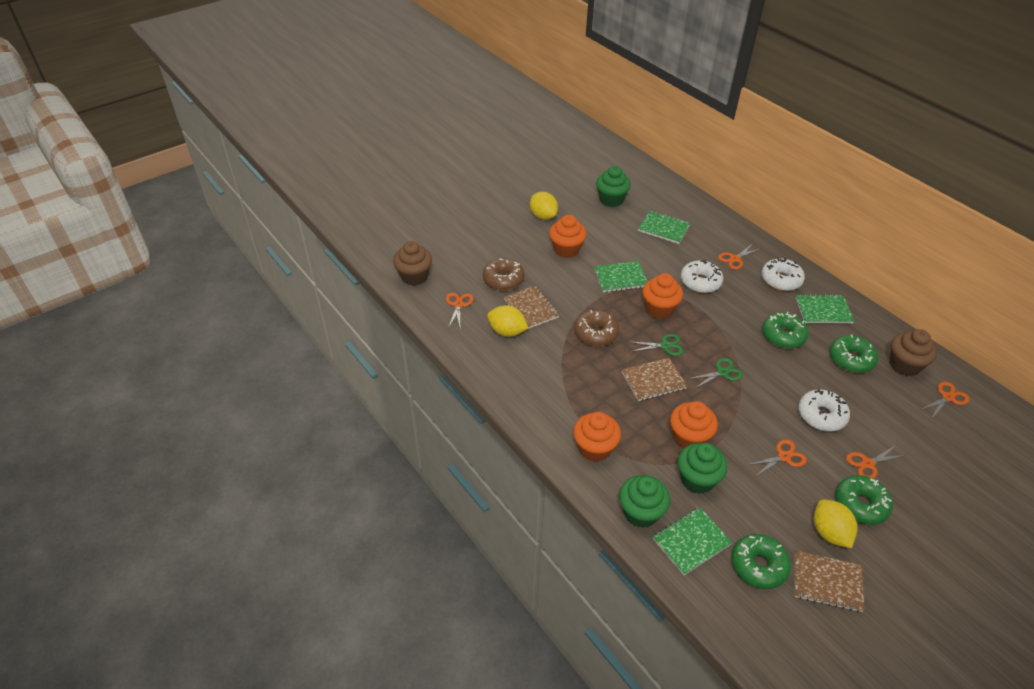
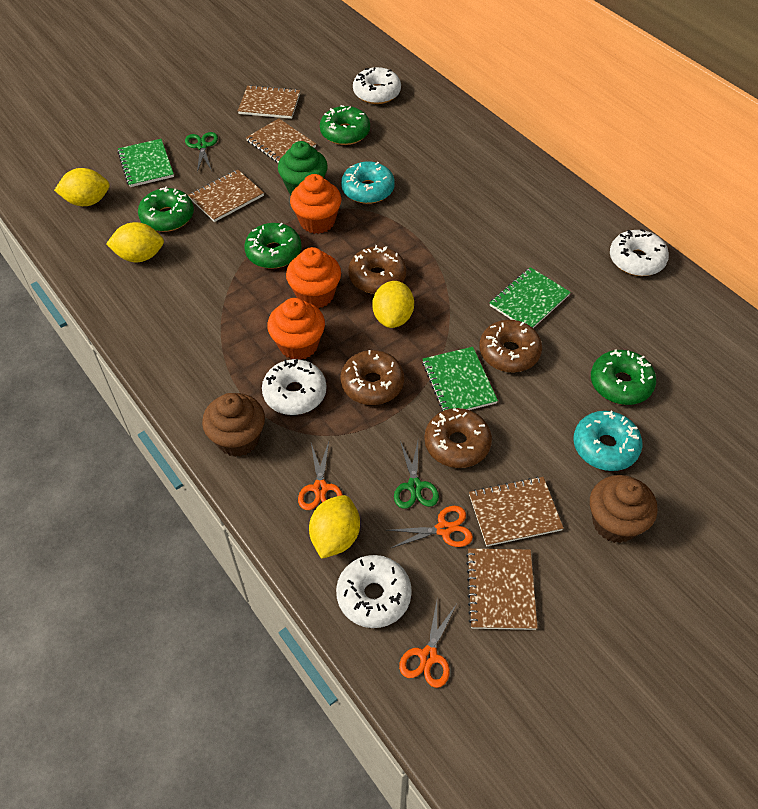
brown donut: 2 -> 4
brown notebook: 3 -> 5
green cupcake: 3 -> 1
green notebook: 4 -> 3
orange cupcake: 4 -> 3
orange scissors: 5 -> 3
turquoise donut: 0 -> 2
white donut: 3 -> 4
yellow lemon: 3 -> 4

